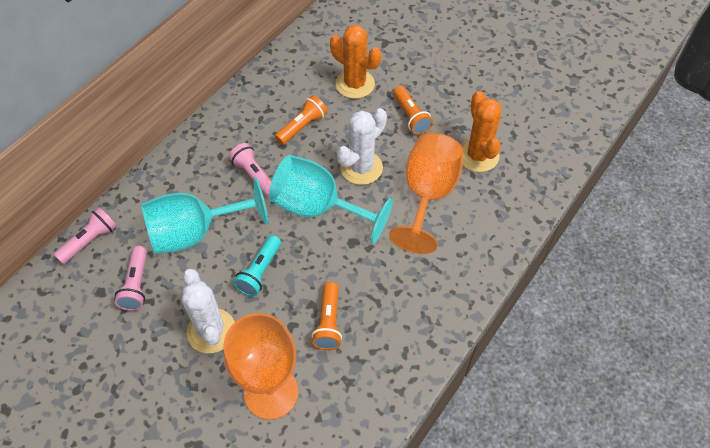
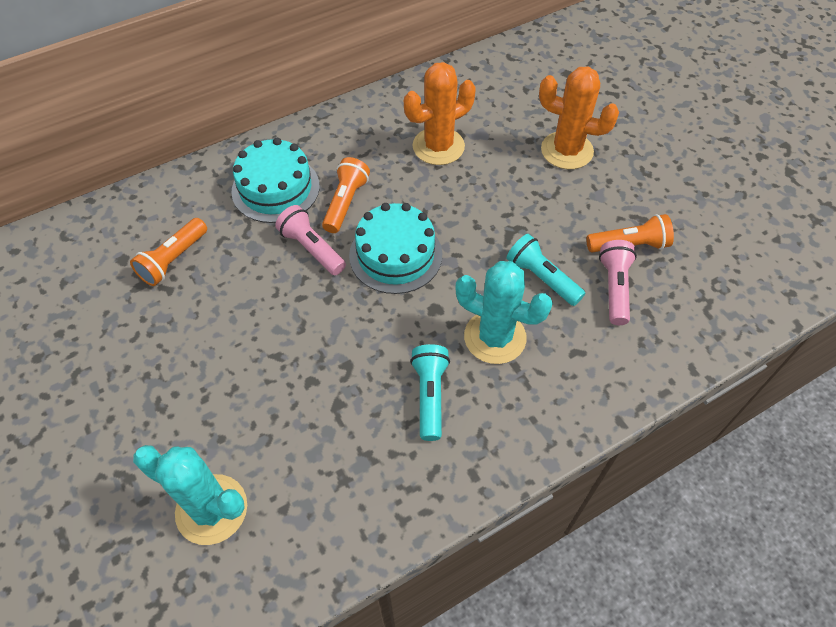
orange goblet: 2 -> 0
pink flashlight: 3 -> 2
turquoise cactus: 0 -> 2
turquoise cake: 0 -> 2
turquoise flashlight: 1 -> 2
turquoise goblet: 2 -> 0
white cactus: 2 -> 0

